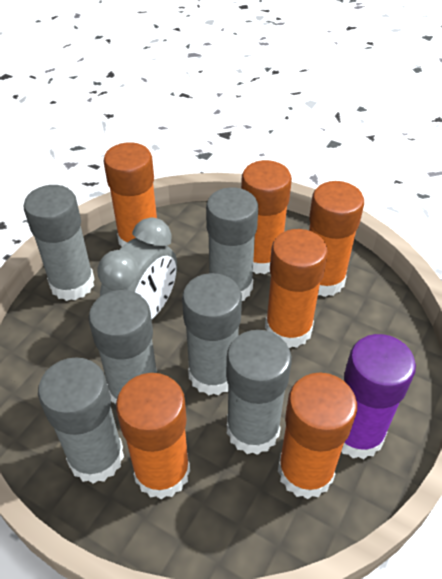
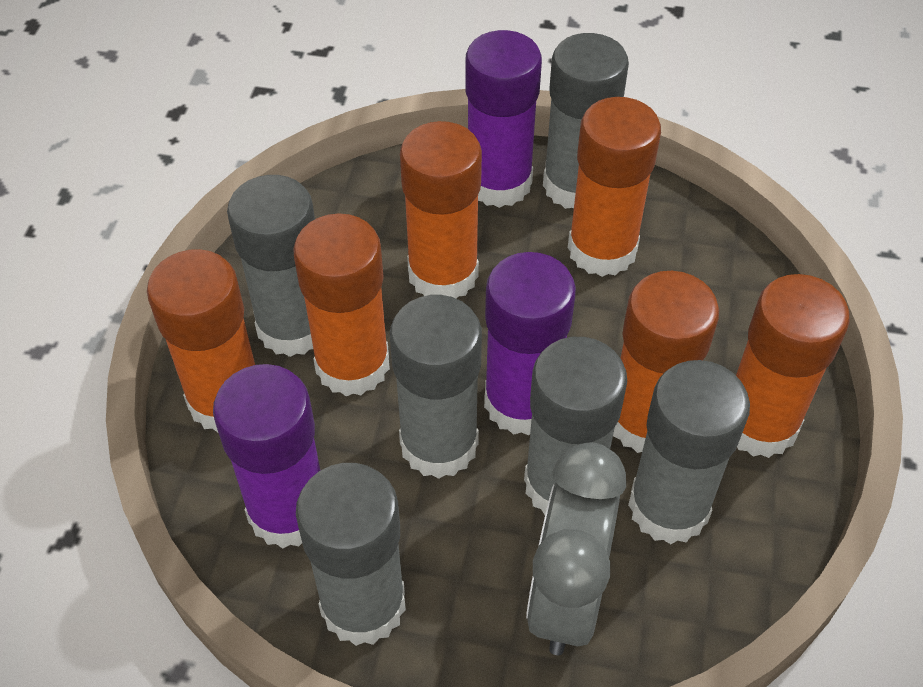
purple glue stick: 1 -> 3

